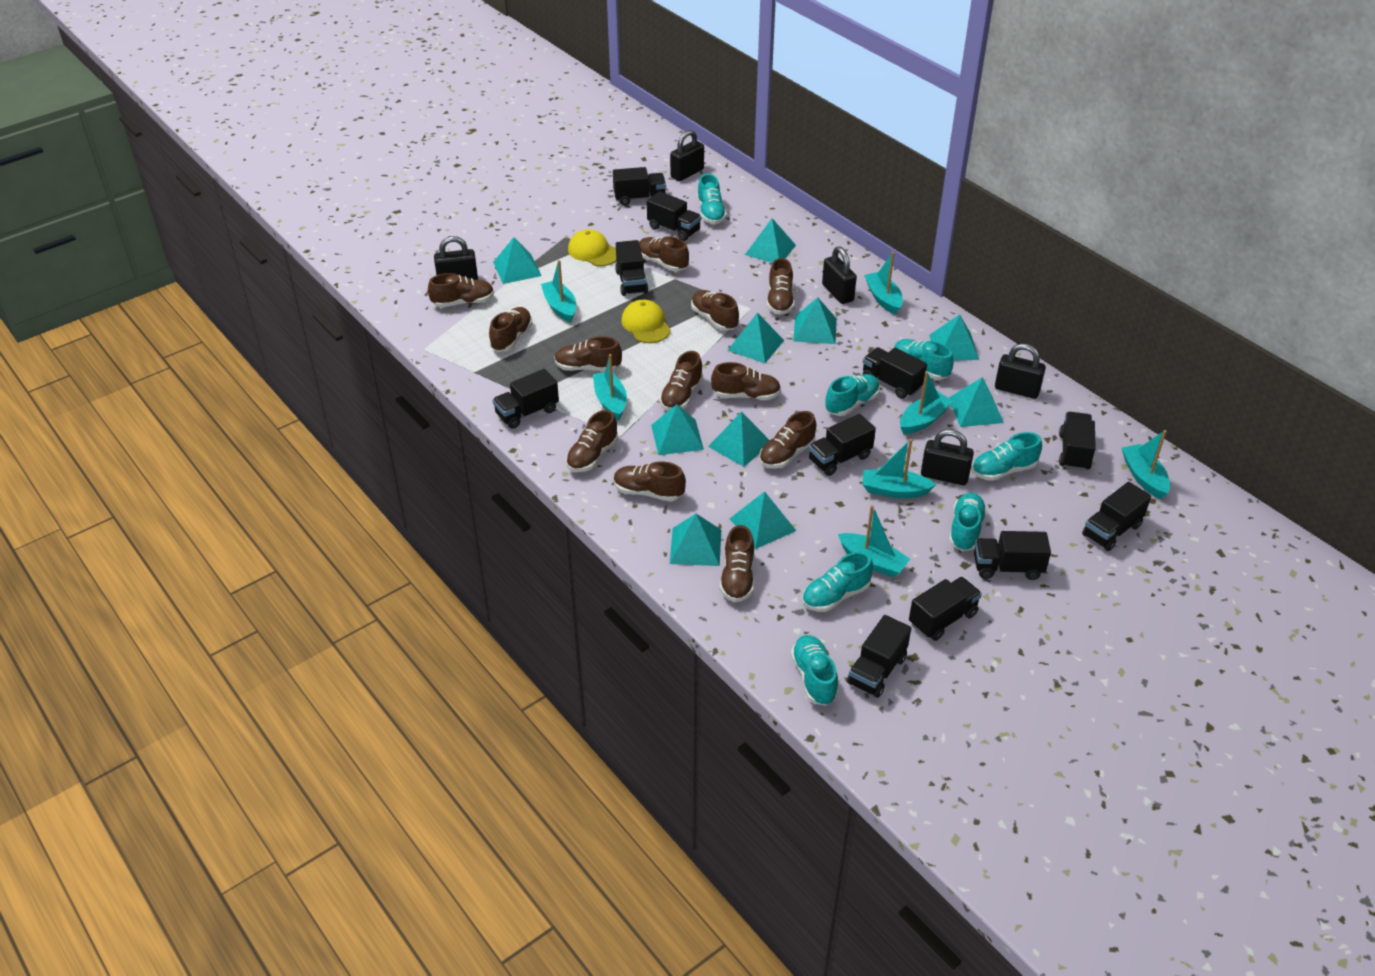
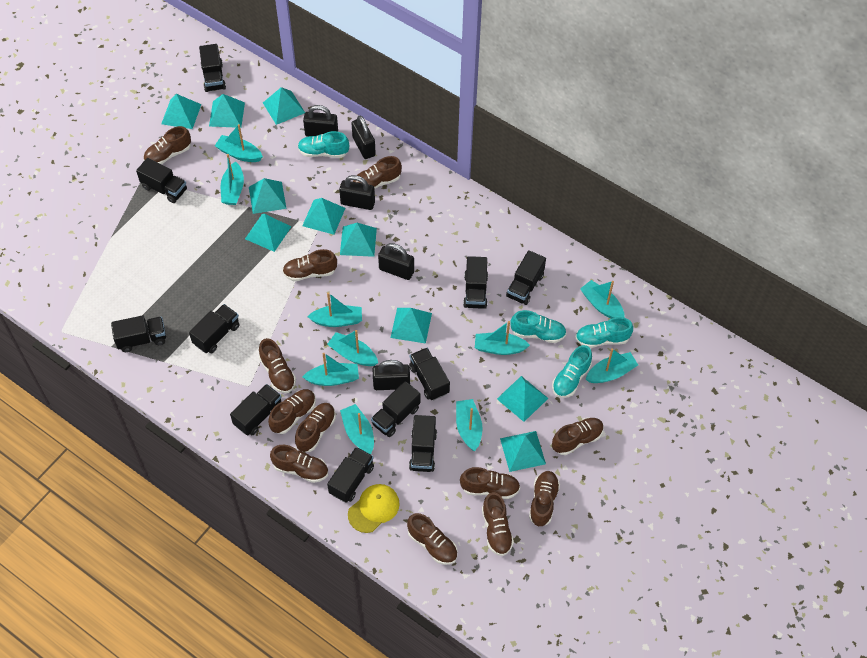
turquoise boat: 7 -> 10
turquoise shoe: 7 -> 4
yellow cap: 2 -> 1

